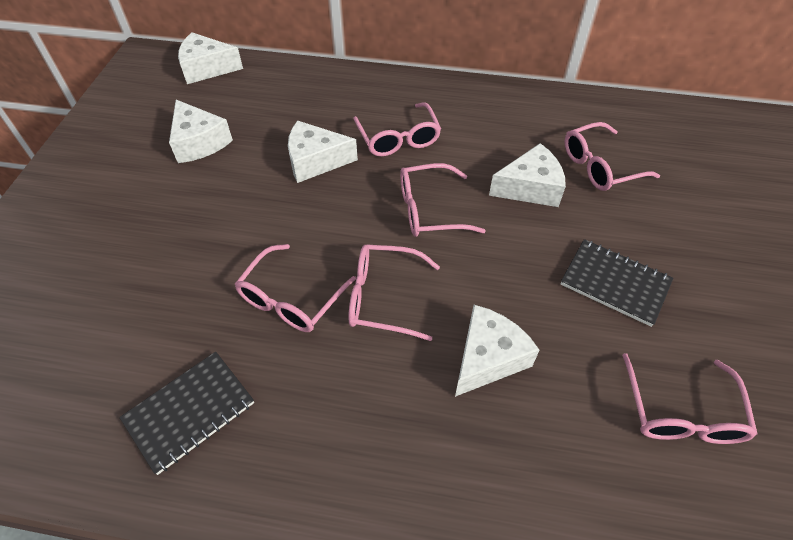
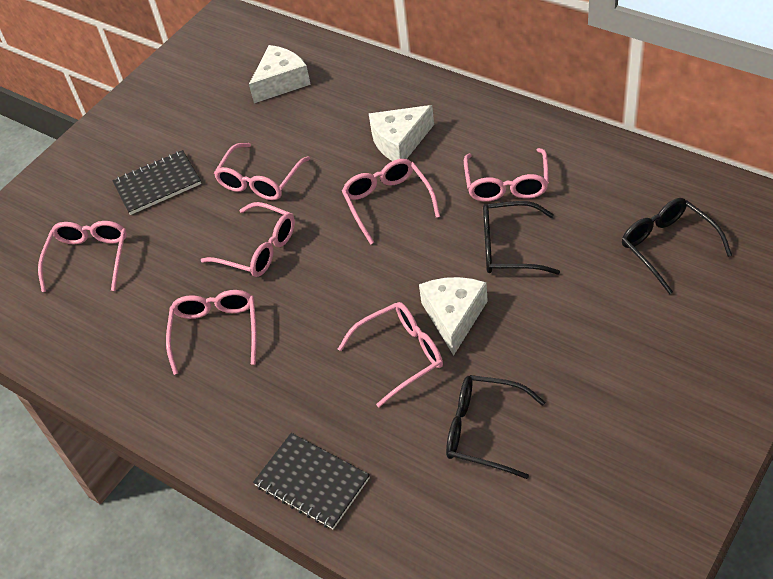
black glasses: 0 -> 3
pink glasses: 6 -> 7
white cheese: 5 -> 3

